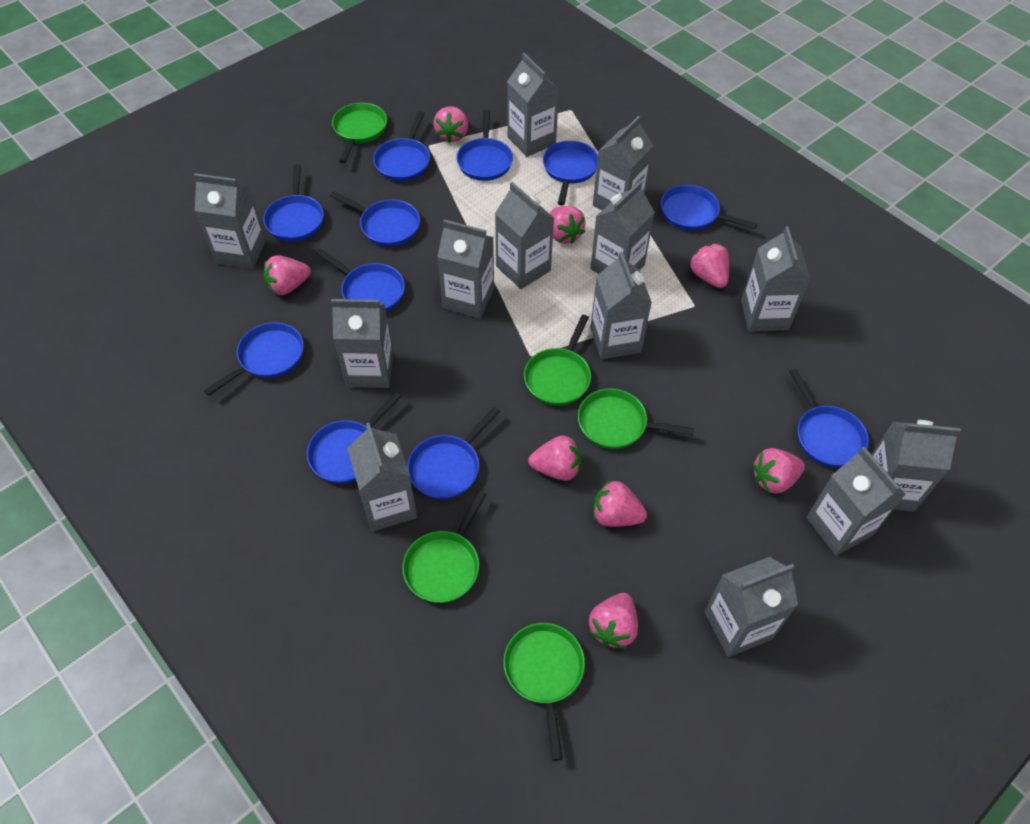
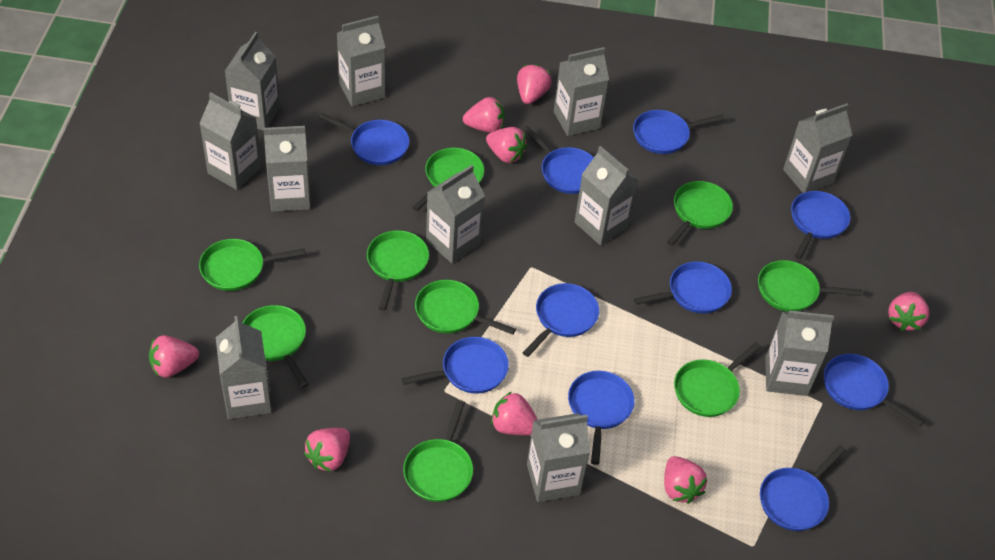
blue pan: 11 -> 10
green pan: 5 -> 9
grey carton: 13 -> 11

